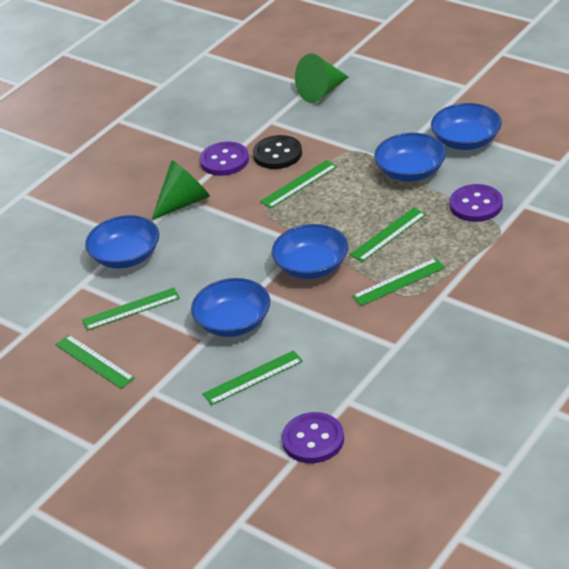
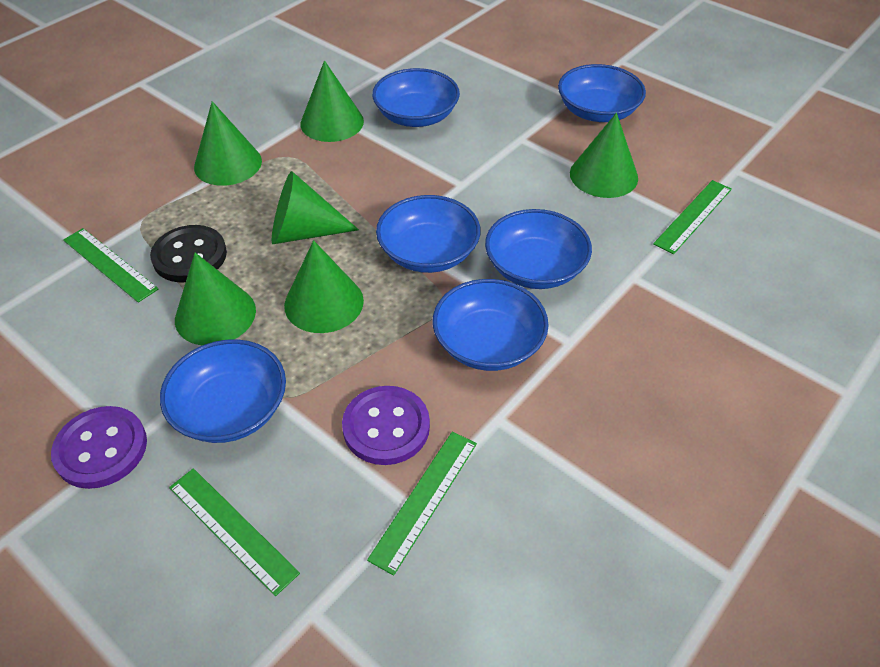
blue bowl: 5 -> 6
green cone: 2 -> 6
green ruler: 6 -> 4
purple button: 3 -> 2

